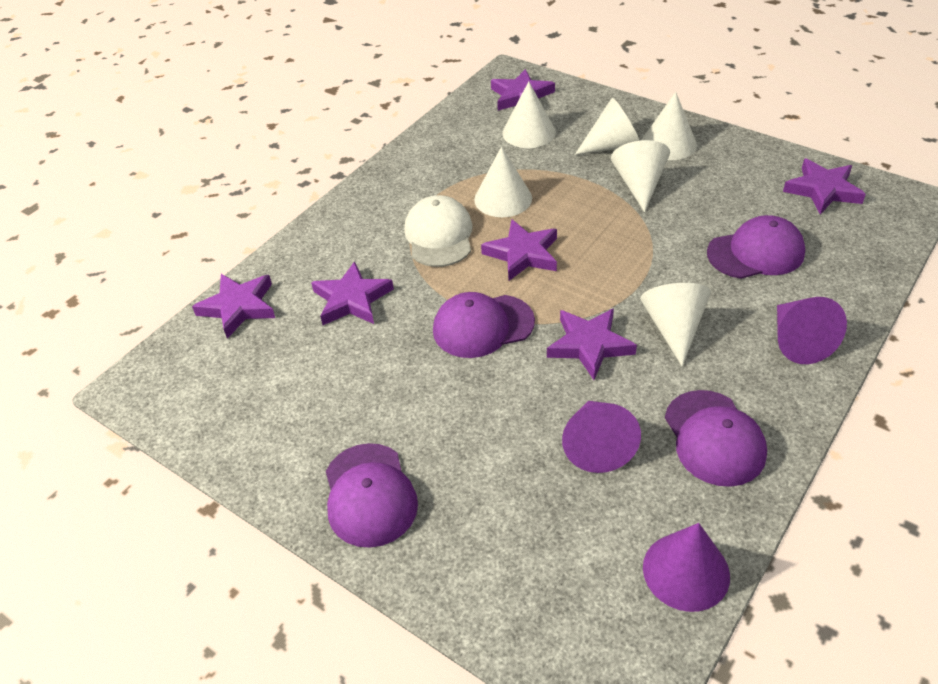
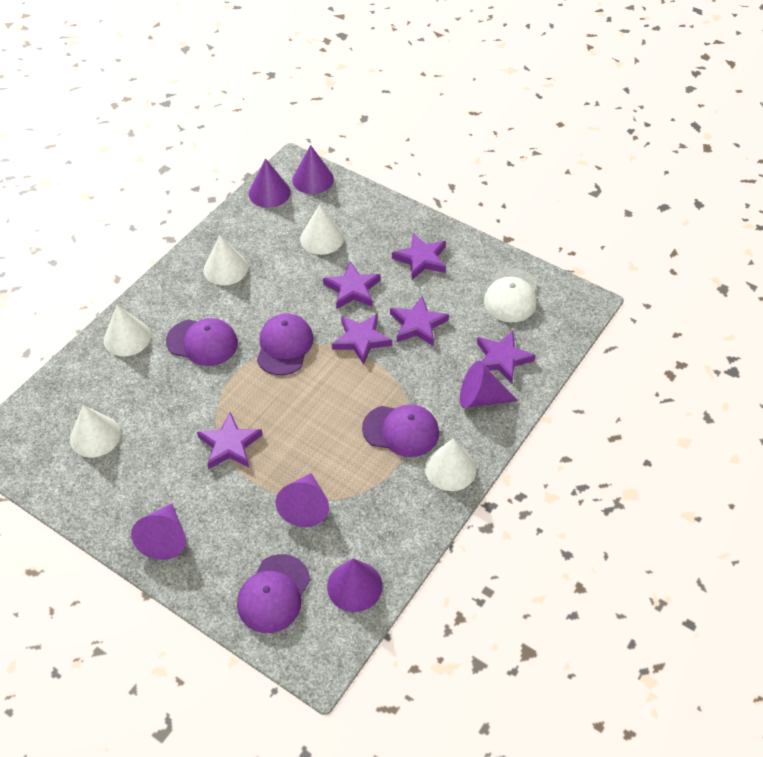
purple cone: 3 -> 6
white cone: 6 -> 5

